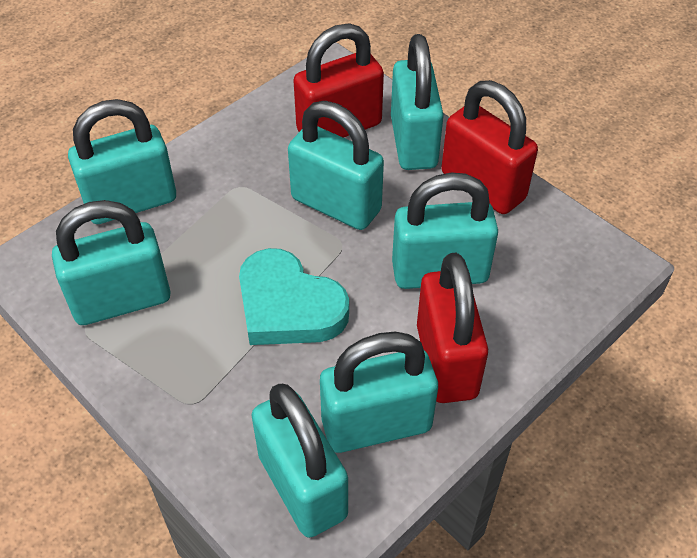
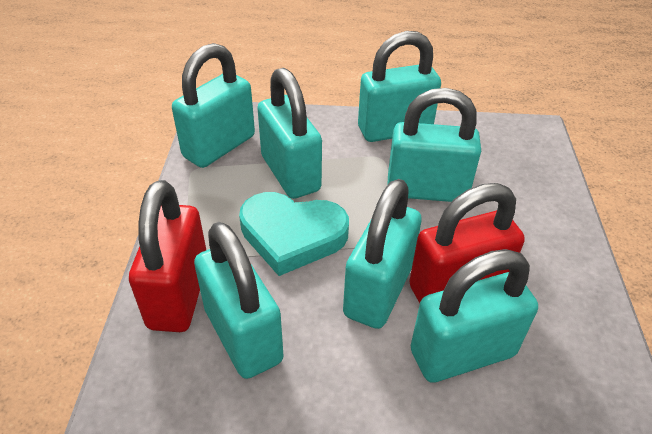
red padlock: 3 -> 2

